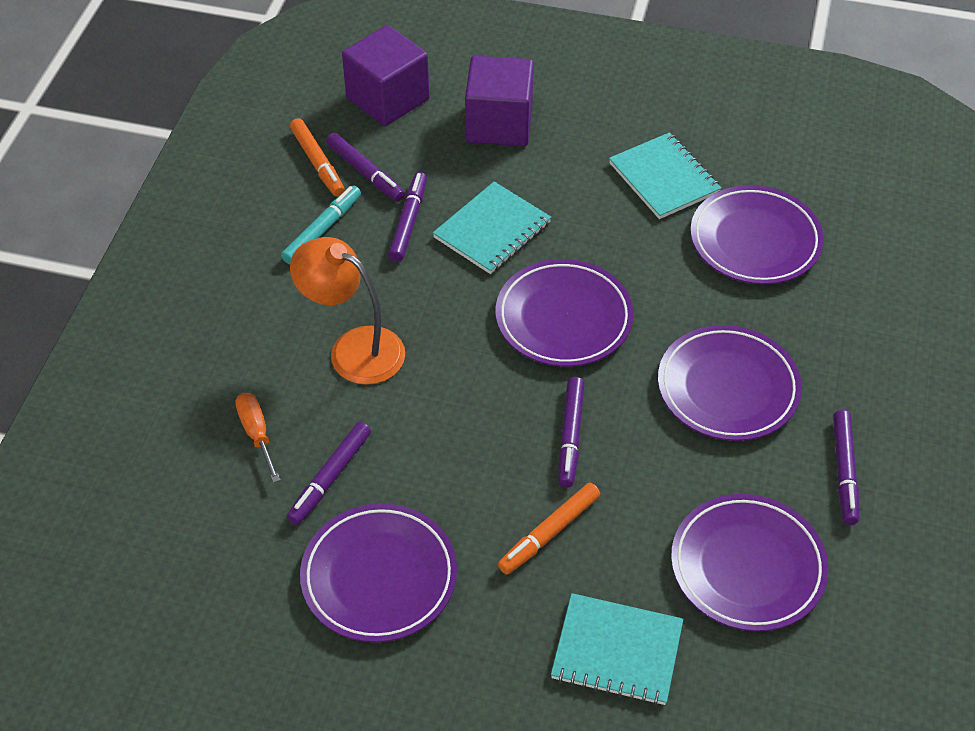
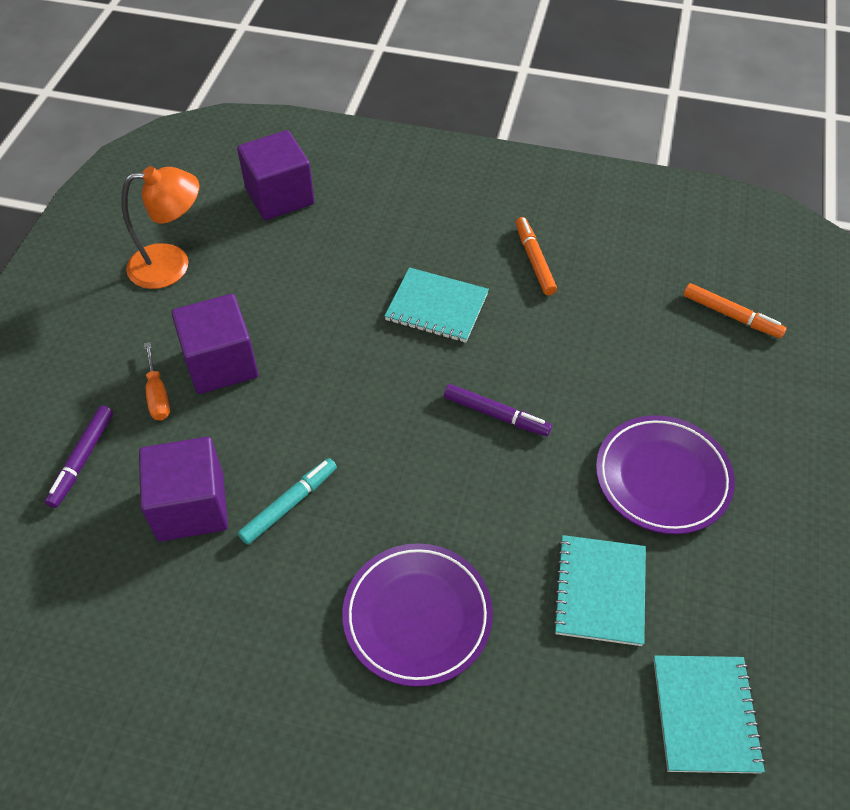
purple cube: 2 -> 3
purple marker: 5 -> 2
purple plate: 5 -> 2

